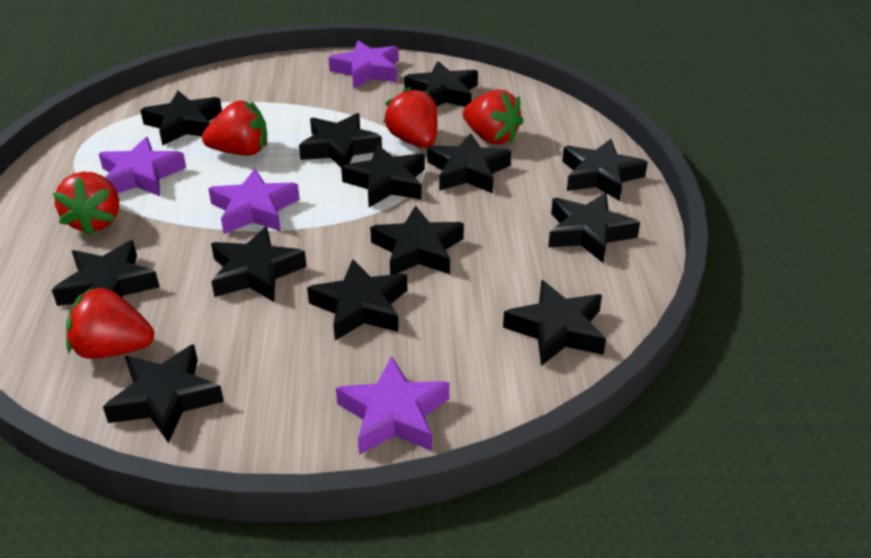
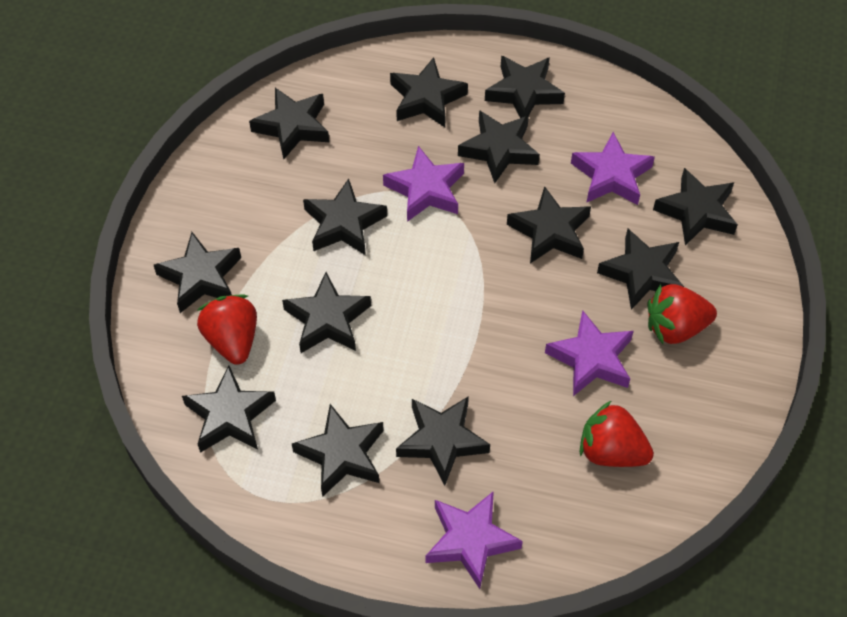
red strawberry: 5 -> 3

